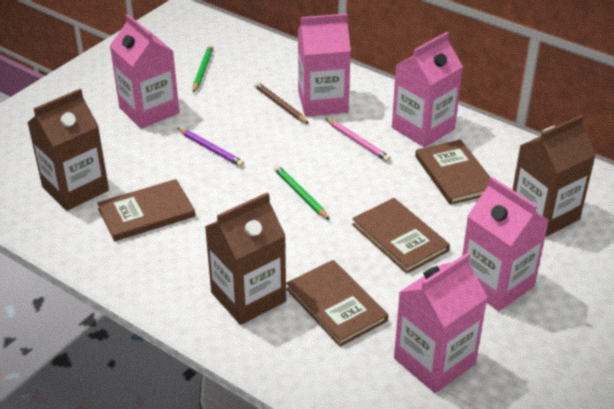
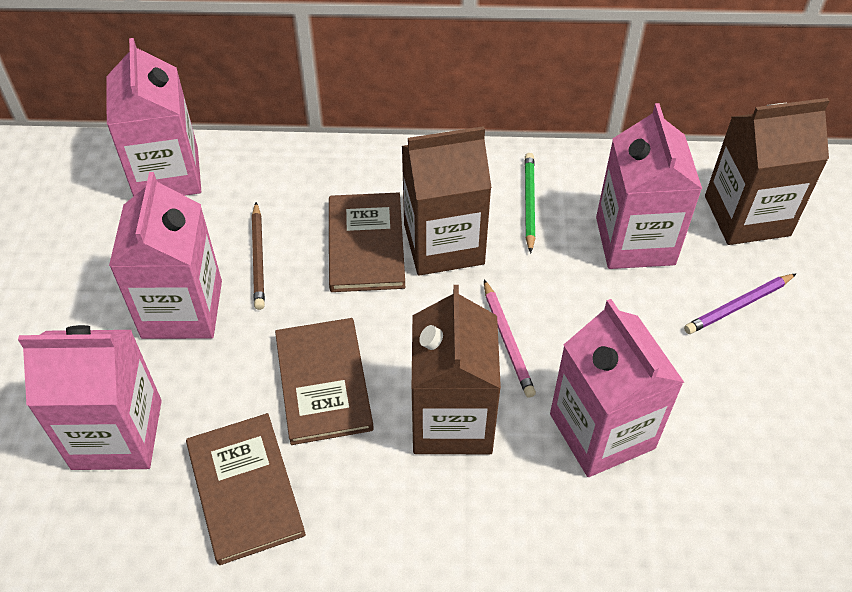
brown book: 4 -> 3
green pencil: 2 -> 1

